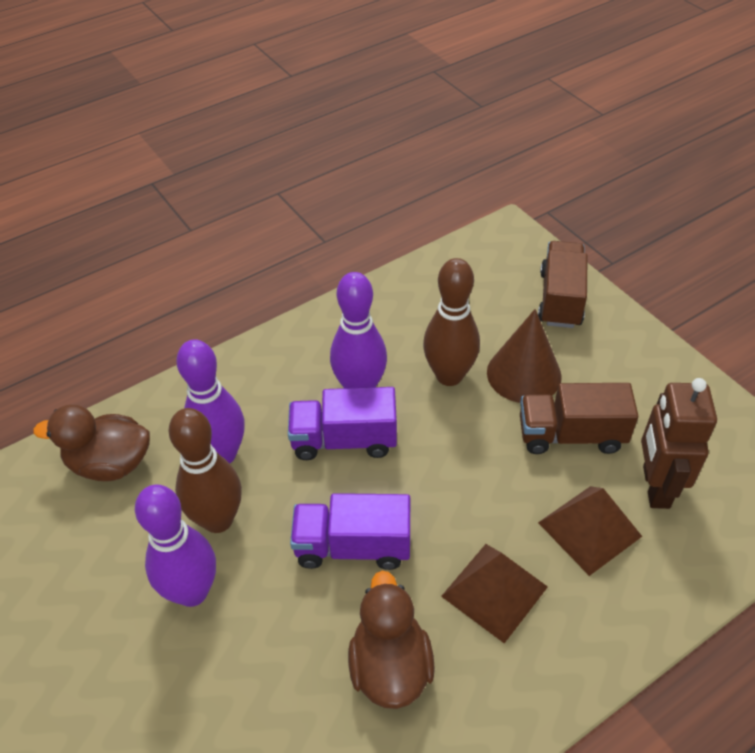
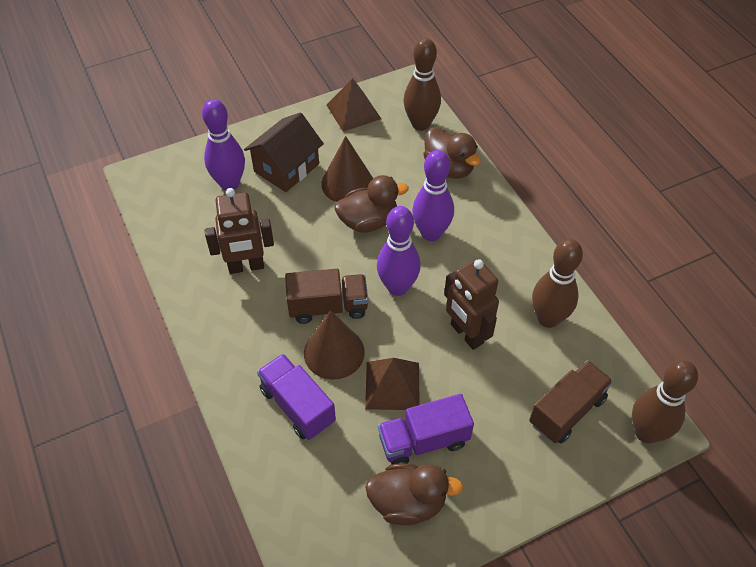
brown bowling pin: 2 -> 3
brown cone: 1 -> 2
brown duck: 2 -> 3
brown house: 0 -> 1
brown robot: 1 -> 2

